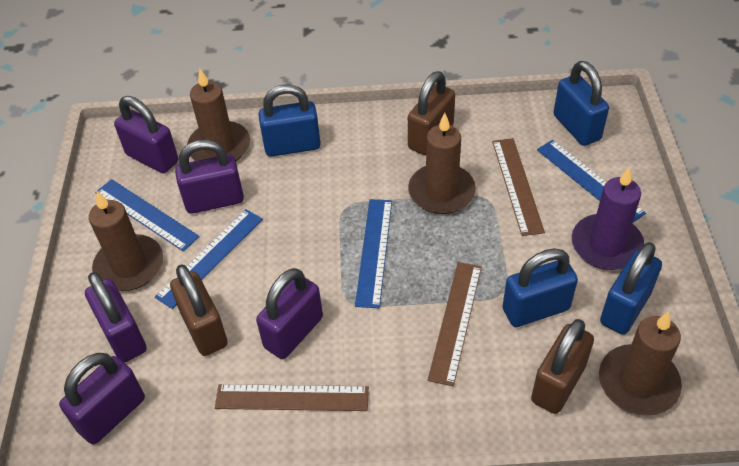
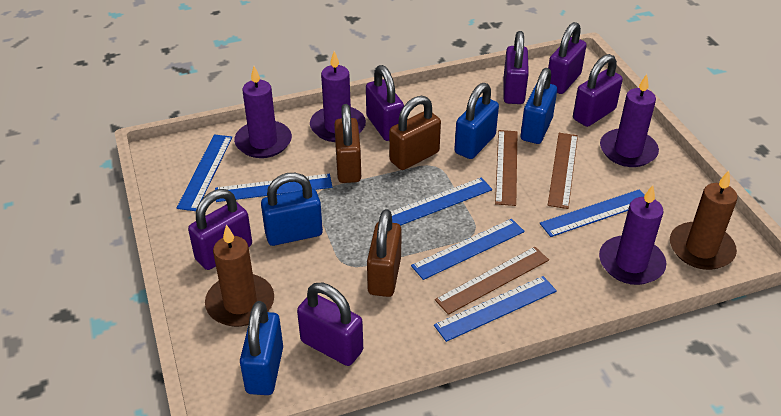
blue ruler: 4 -> 6
brown candle: 4 -> 2
purple candle: 1 -> 4
purple padlock: 5 -> 6

